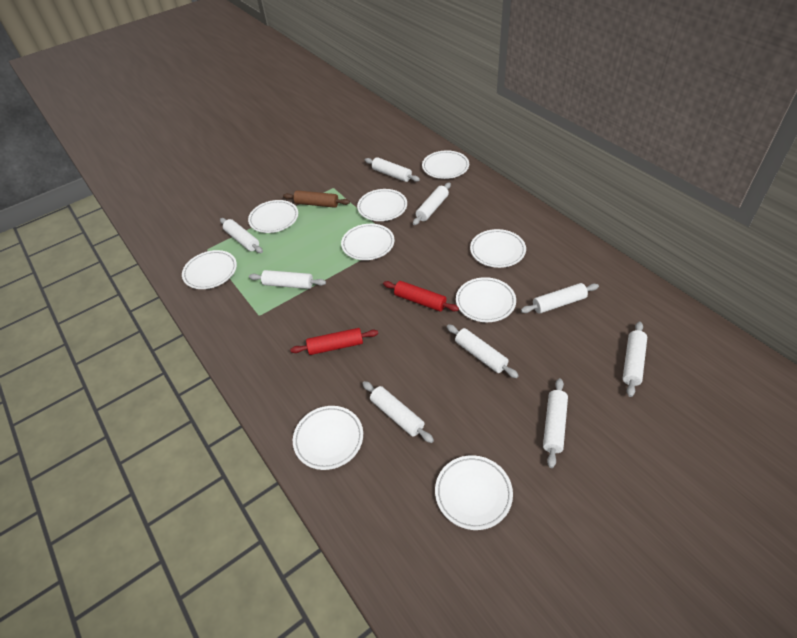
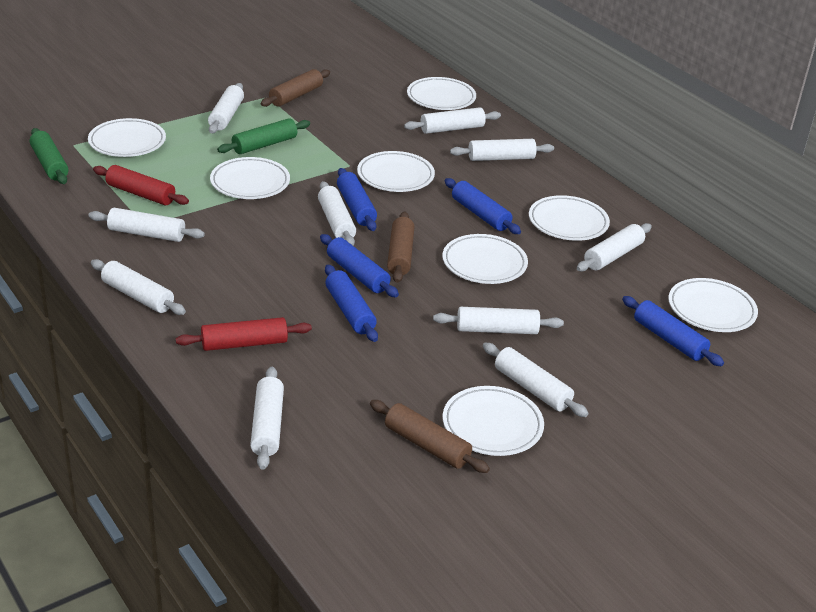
blue rolling pin: 0 -> 5
brown rolling pin: 1 -> 3
green rolling pin: 0 -> 2
white plate: 9 -> 8
white rolling pin: 9 -> 10

